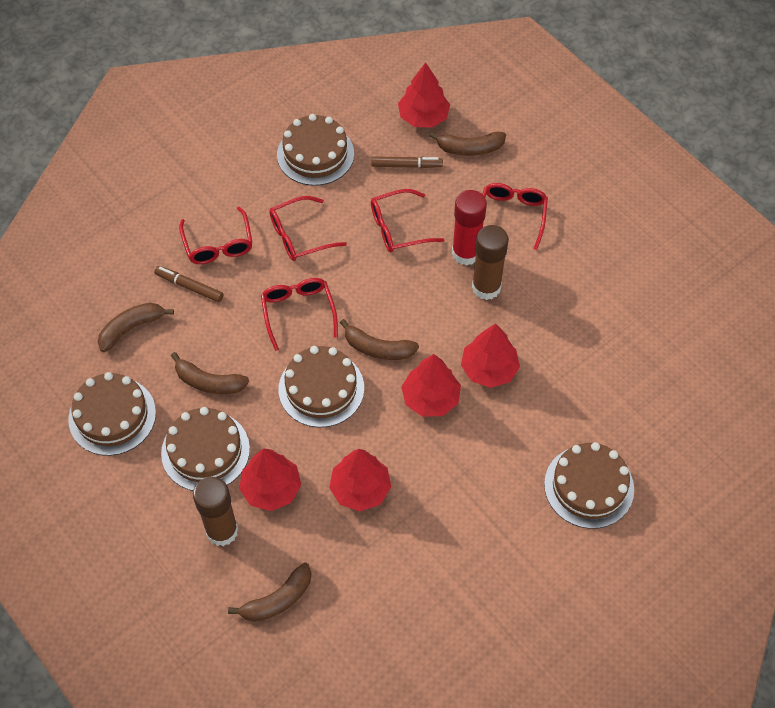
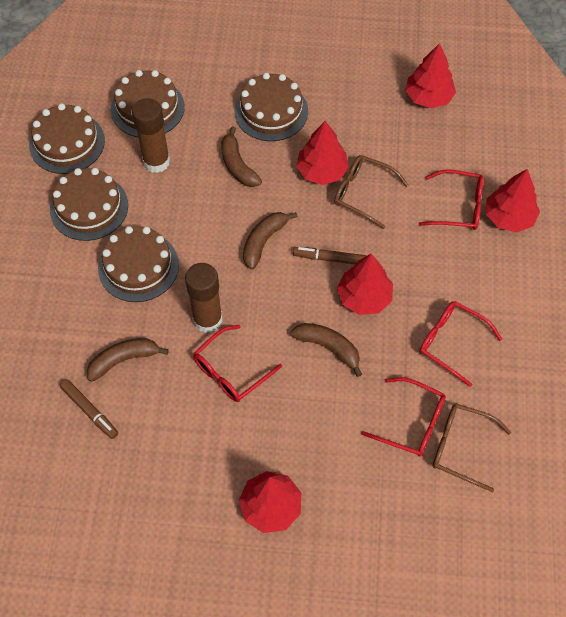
brown banana: 5 -> 4
brown glasses: 0 -> 2
red glasses: 5 -> 4
red glue stick: 1 -> 0

